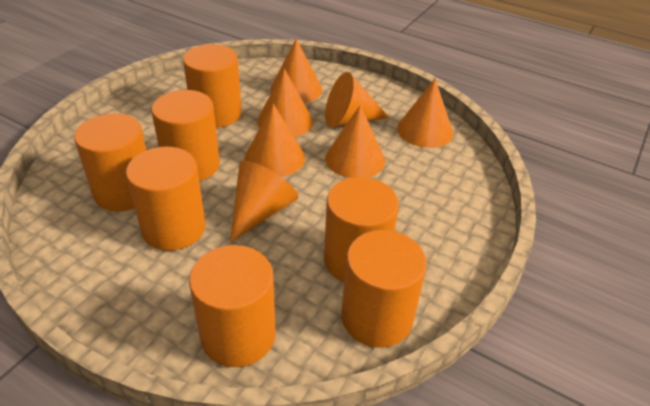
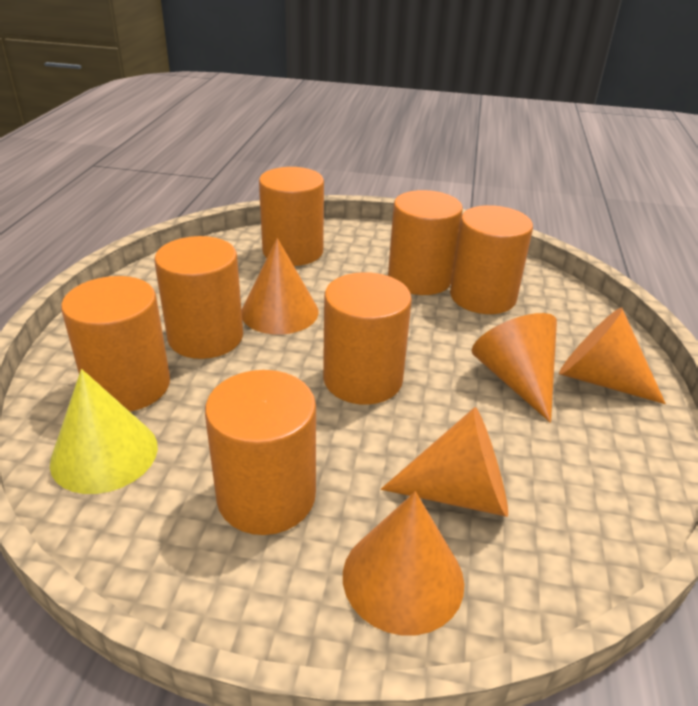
orange cone: 7 -> 5
yellow cone: 0 -> 1

